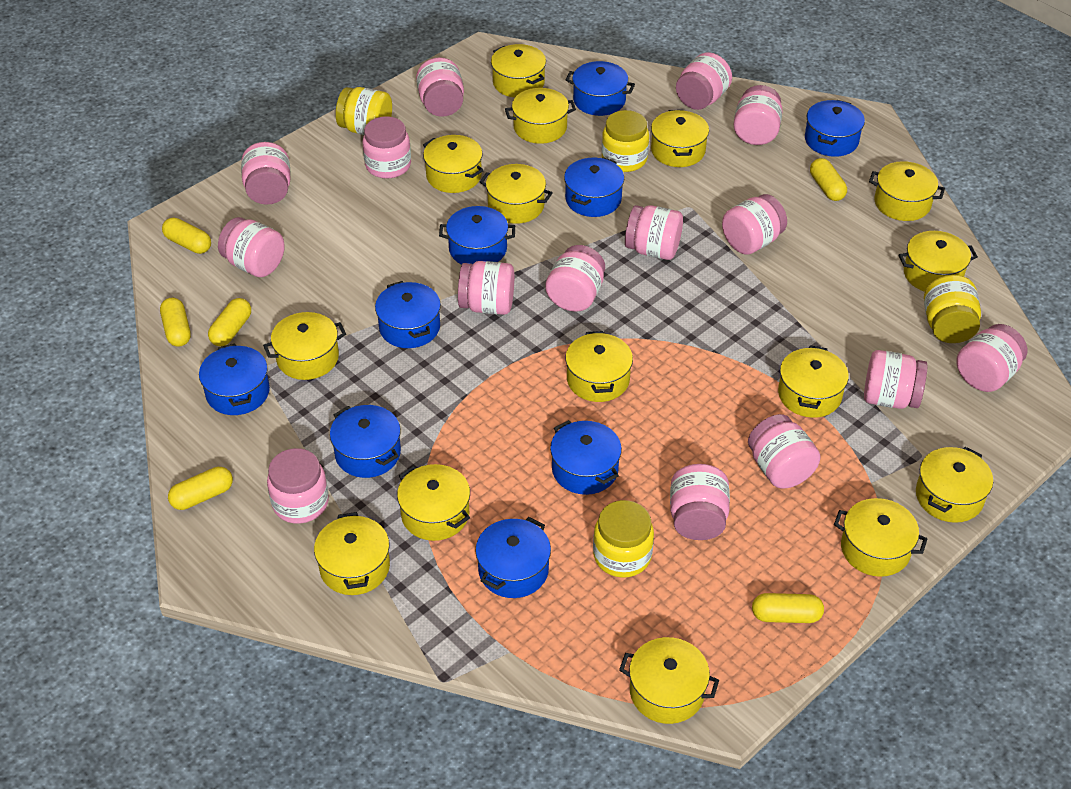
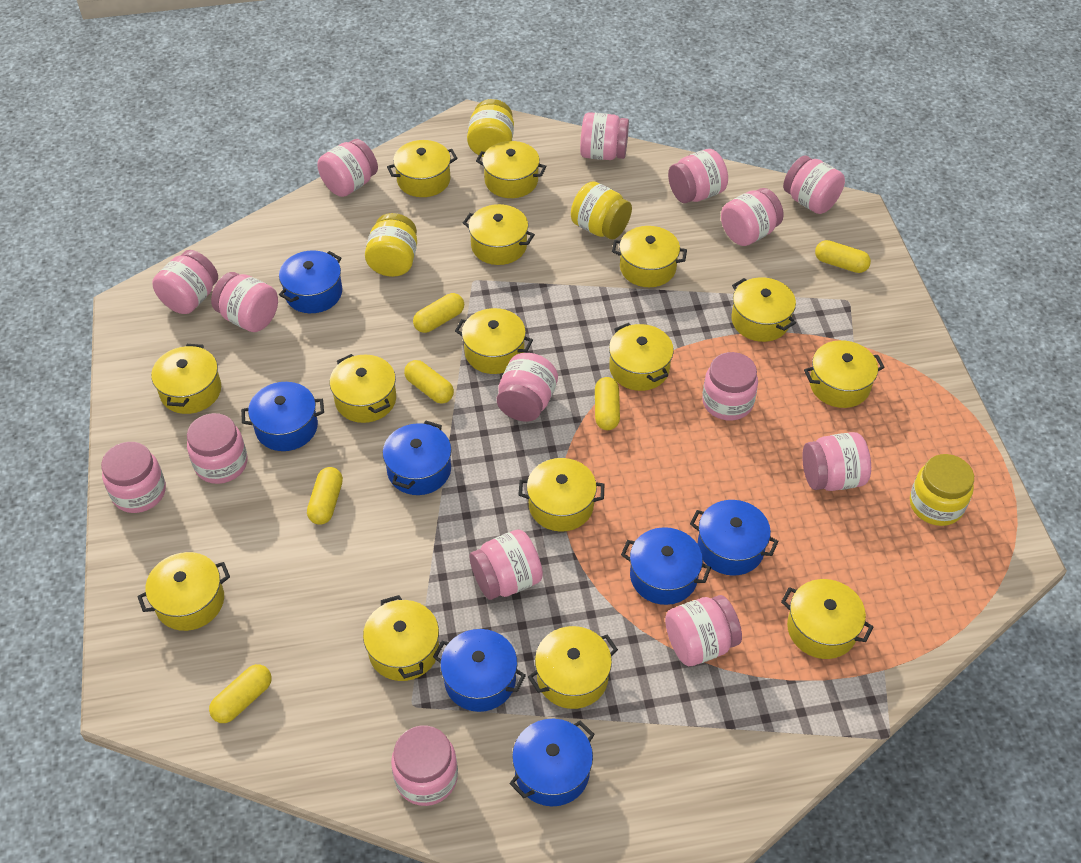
blue pot: 9 -> 7

